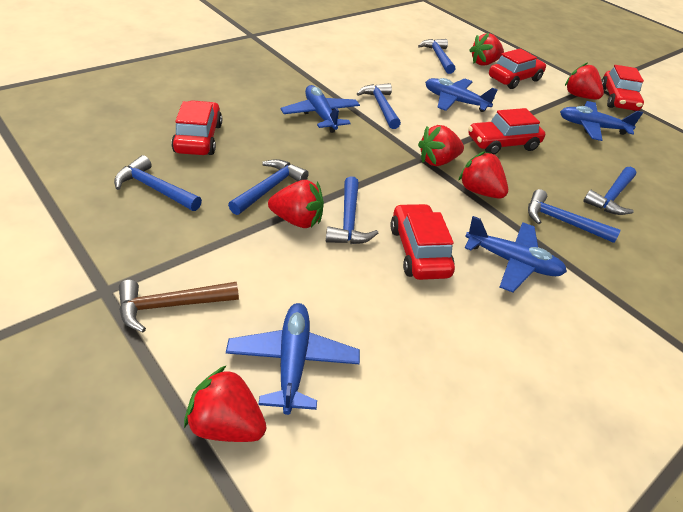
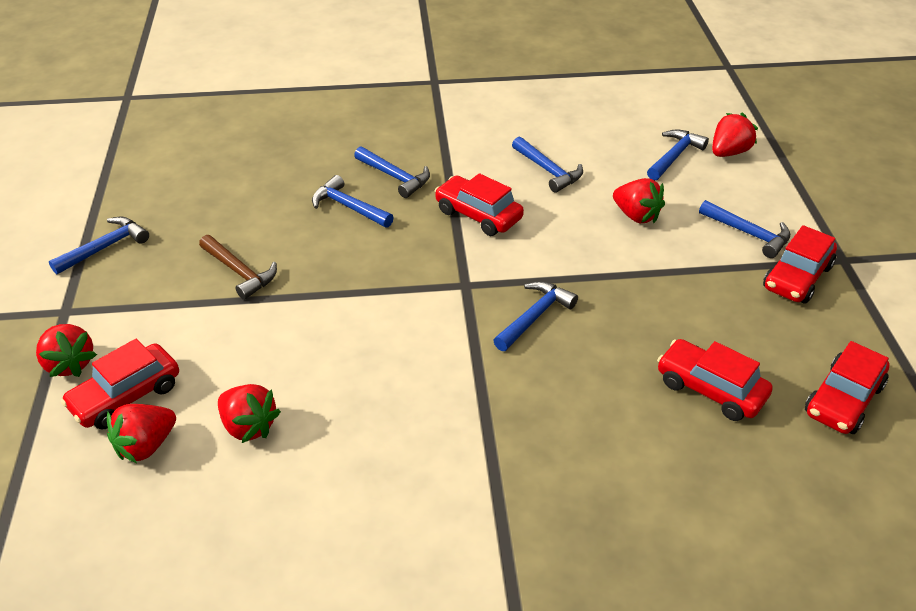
blue plane: 5 -> 0
red strawberry: 6 -> 5

